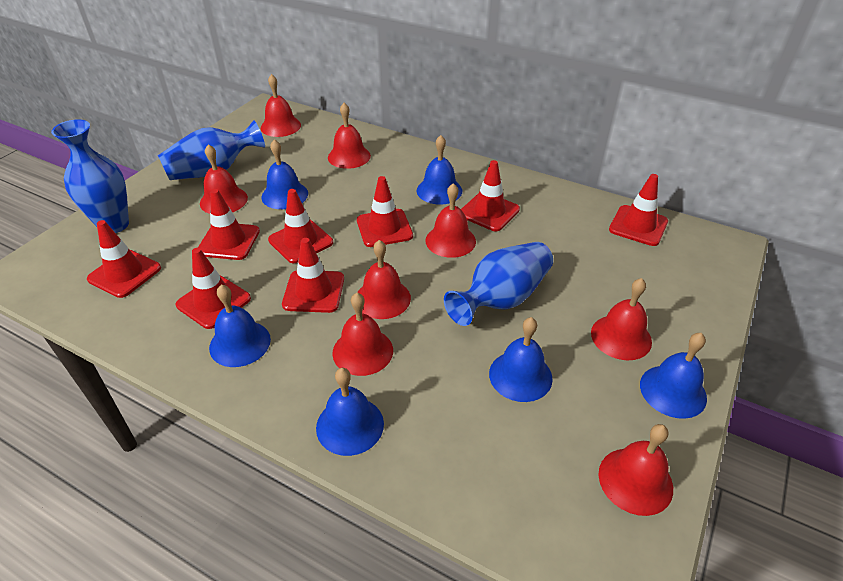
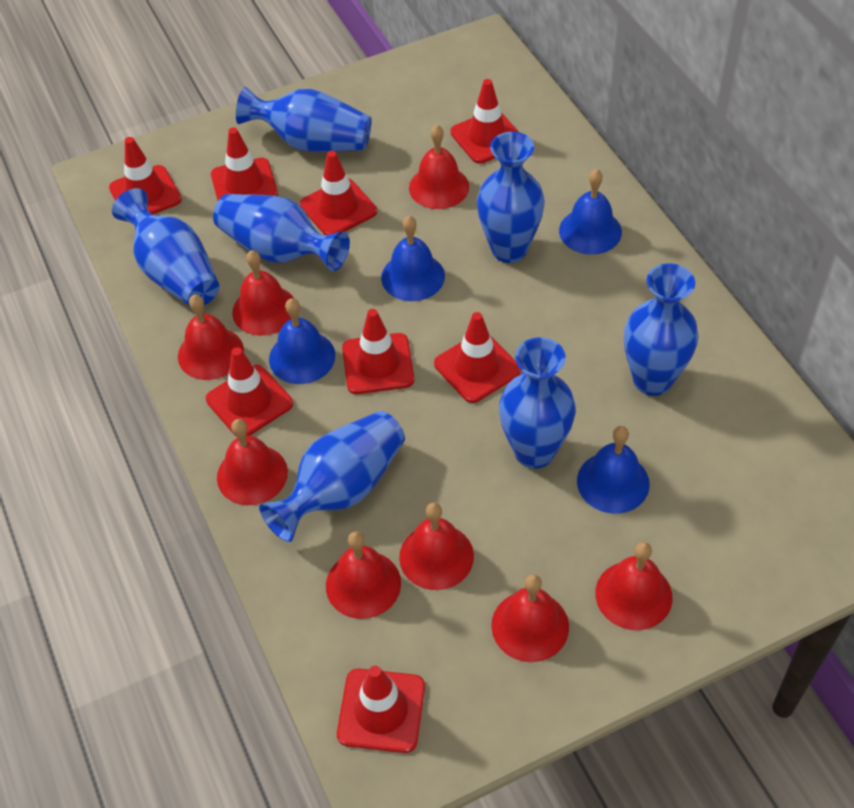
blue bell: 6 -> 4
blue vase: 3 -> 7

